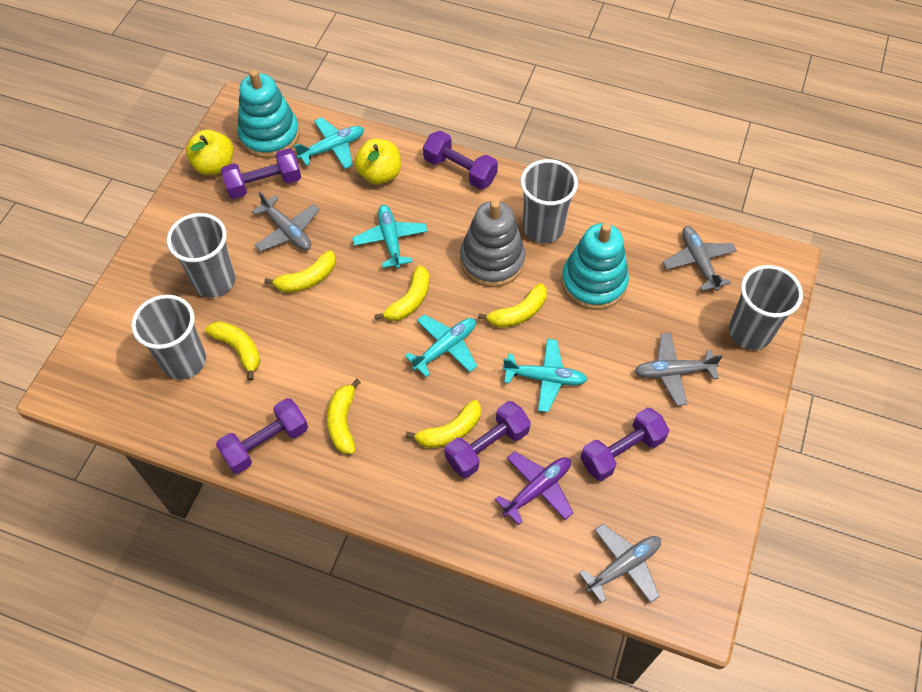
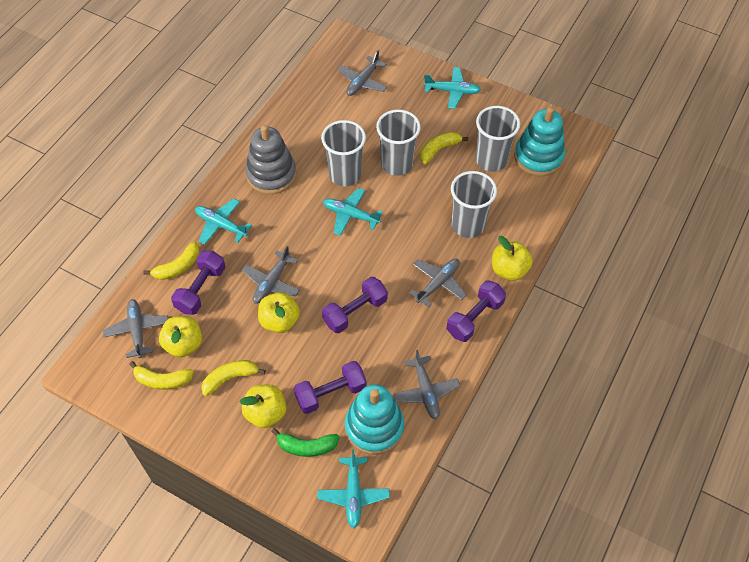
green banana: 0 -> 1
grey plane: 4 -> 5
purple dumbbell: 5 -> 4
purple plane: 1 -> 0
yellow apple: 2 -> 4
yellow banana: 6 -> 4

